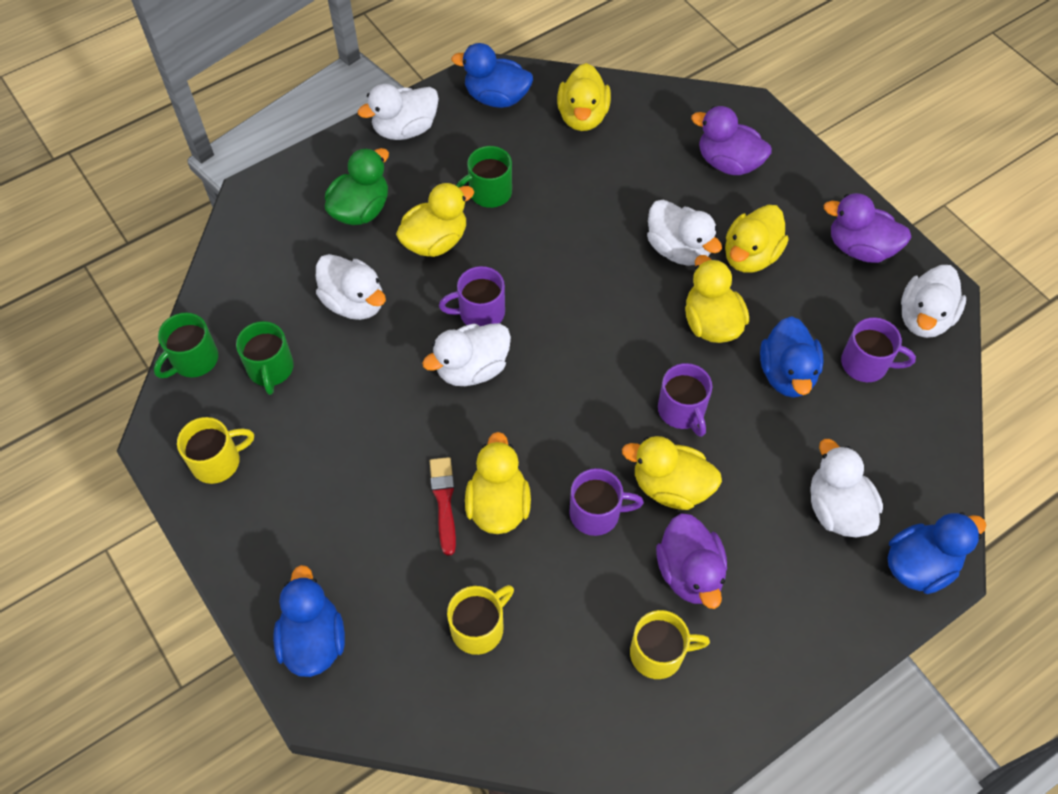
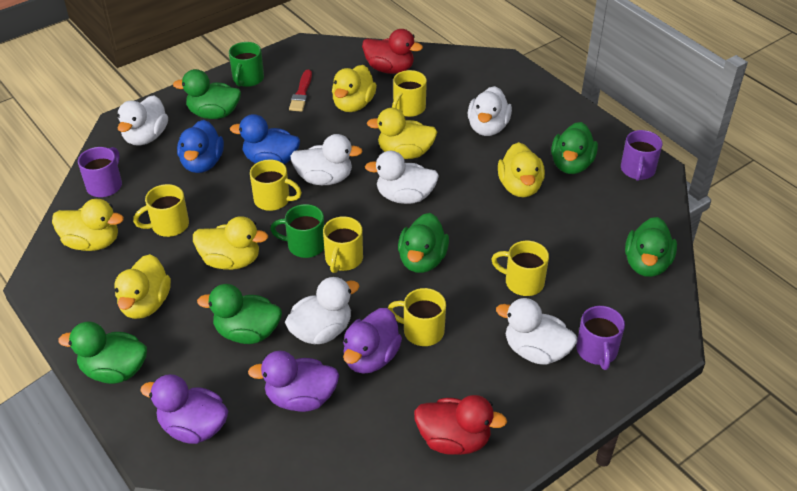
blue duck: 4 -> 2
green duck: 1 -> 6
green mug: 3 -> 2
purple mug: 4 -> 3
red duck: 0 -> 2
yellow mug: 3 -> 6

